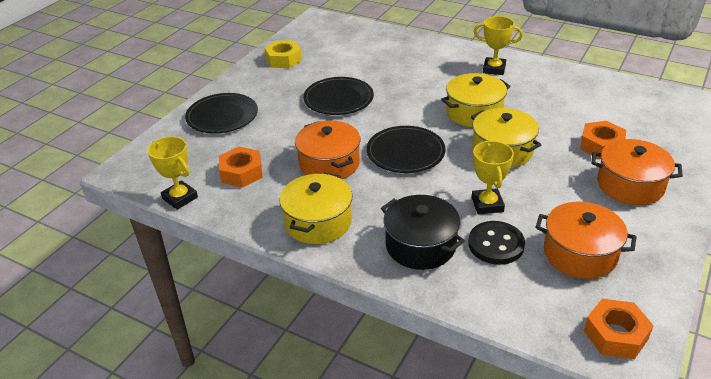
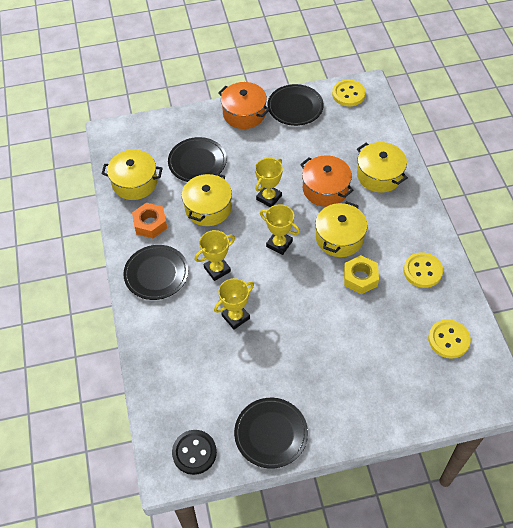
black plate: 3 -> 4
black pot: 1 -> 0
orange nut: 3 -> 1
orange pot: 3 -> 2
yellow button: 0 -> 3
yellow pot: 3 -> 4
yellow trophy: 3 -> 4

